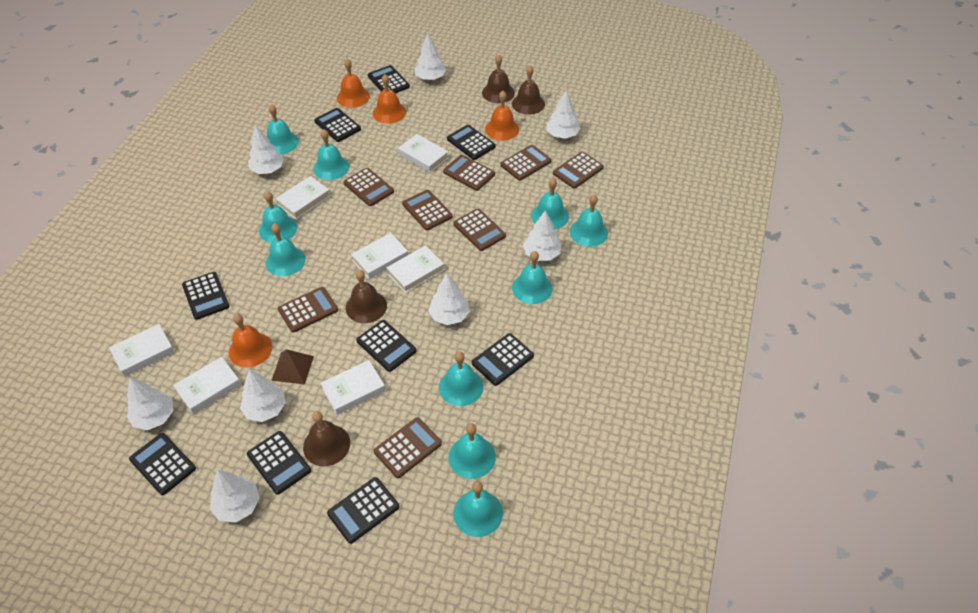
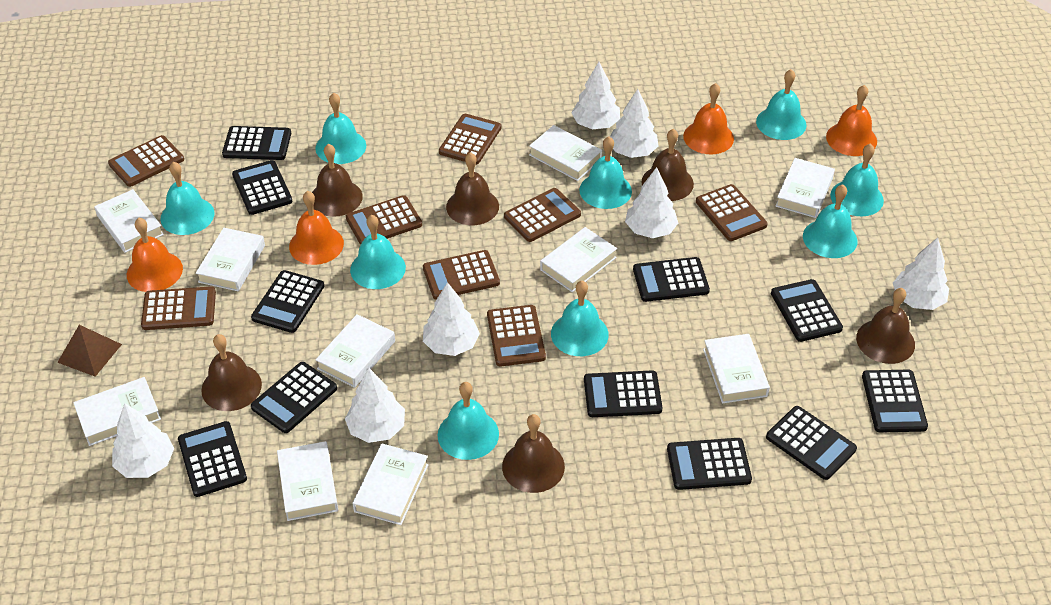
black calculator: 9 -> 11
brown bell: 4 -> 6
turquoise bell: 10 -> 9
white book: 7 -> 10
white tree: 8 -> 7

